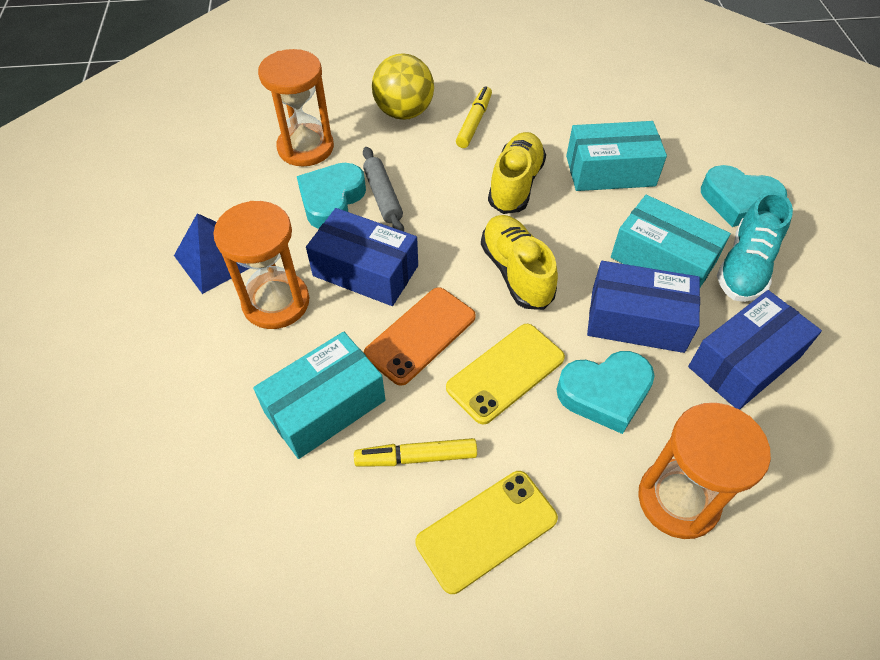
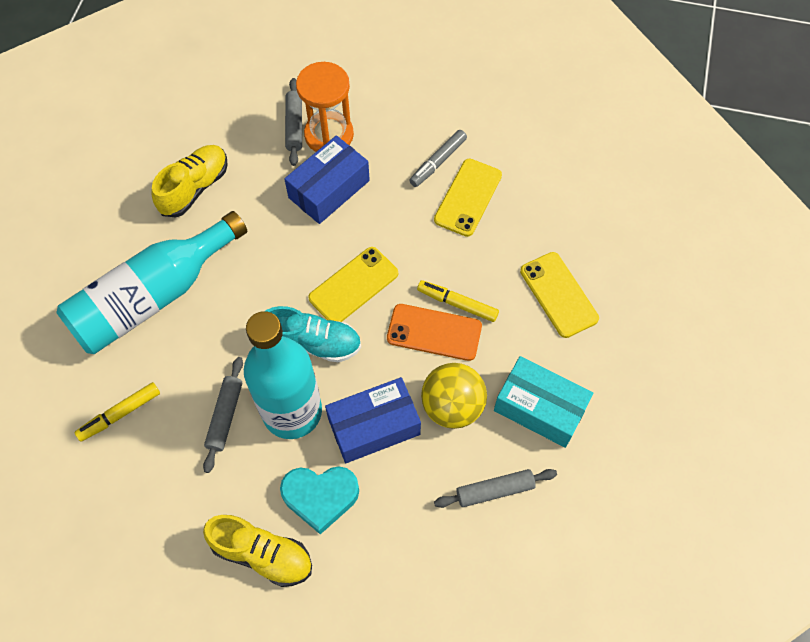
blue box: 3 -> 2
blue pyramid: 1 -> 0
grey marker: 0 -> 1
grey rolling pin: 1 -> 3
orange hourglass: 3 -> 1
turquoise bottle: 0 -> 2
turquoise box: 3 -> 1
turquoise heart: 3 -> 1
yellow phone: 2 -> 3

